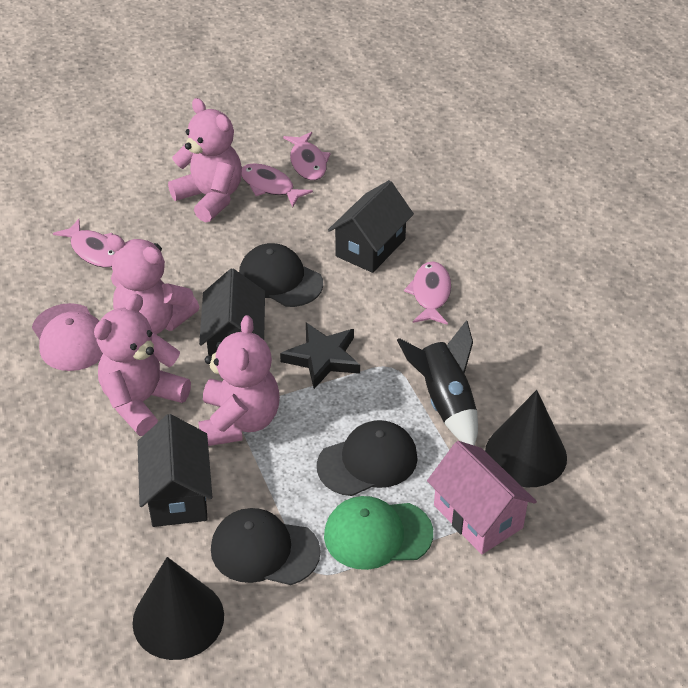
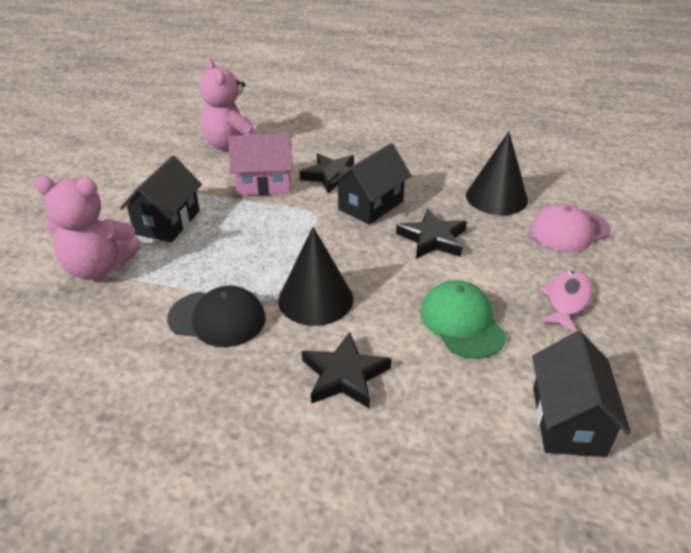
black cap: 3 -> 1
black rocket: 1 -> 0
black star: 1 -> 3
pink fish: 4 -> 1
pink teddy bear: 4 -> 2

